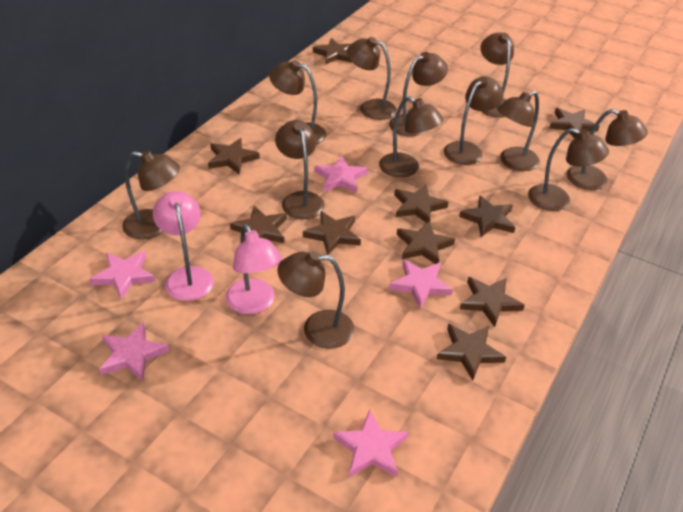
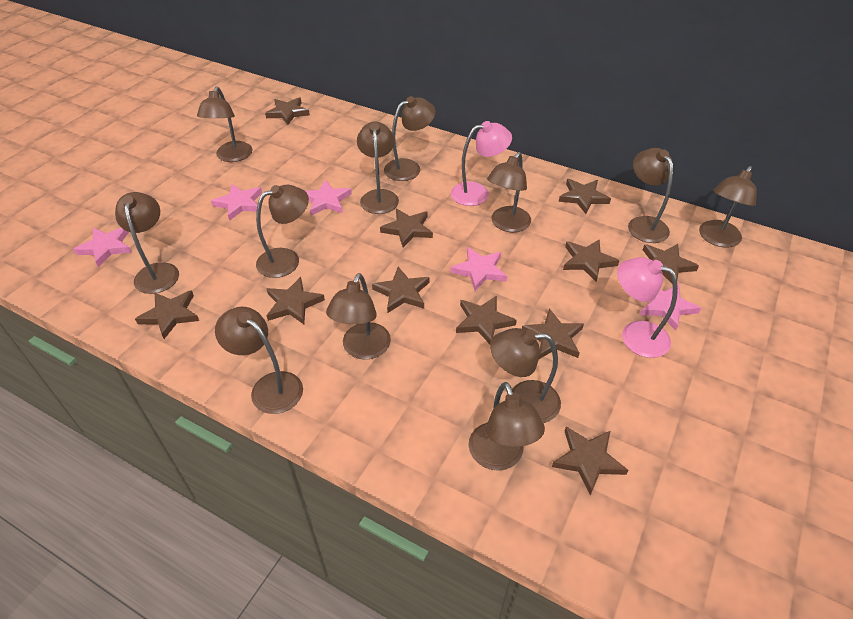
brown star: 10 -> 11

